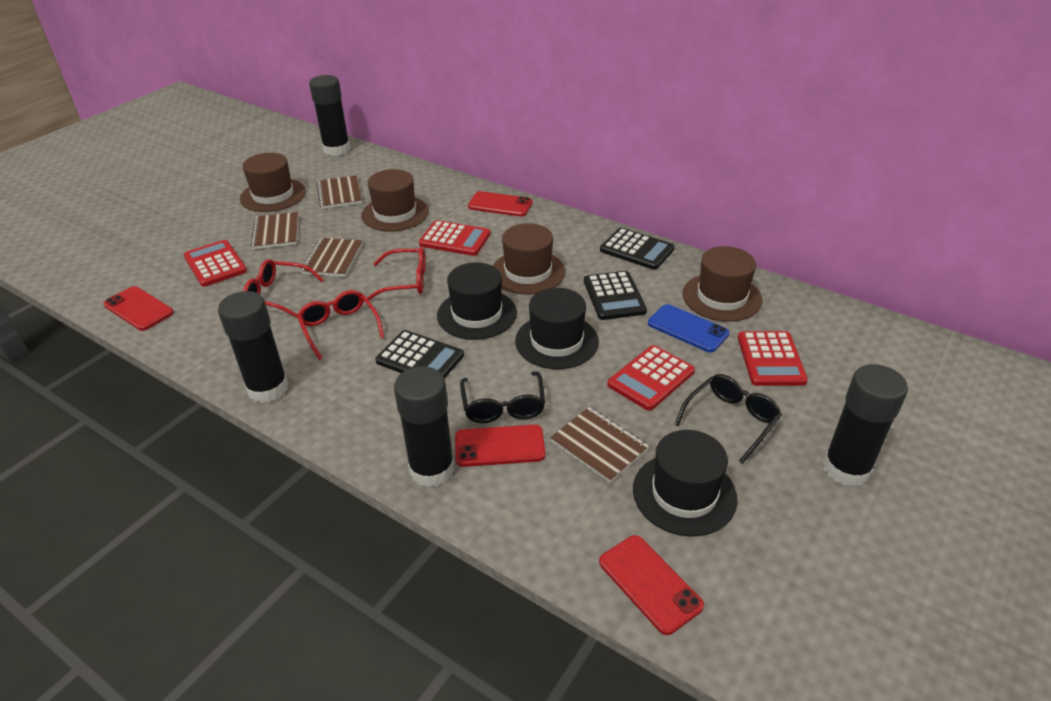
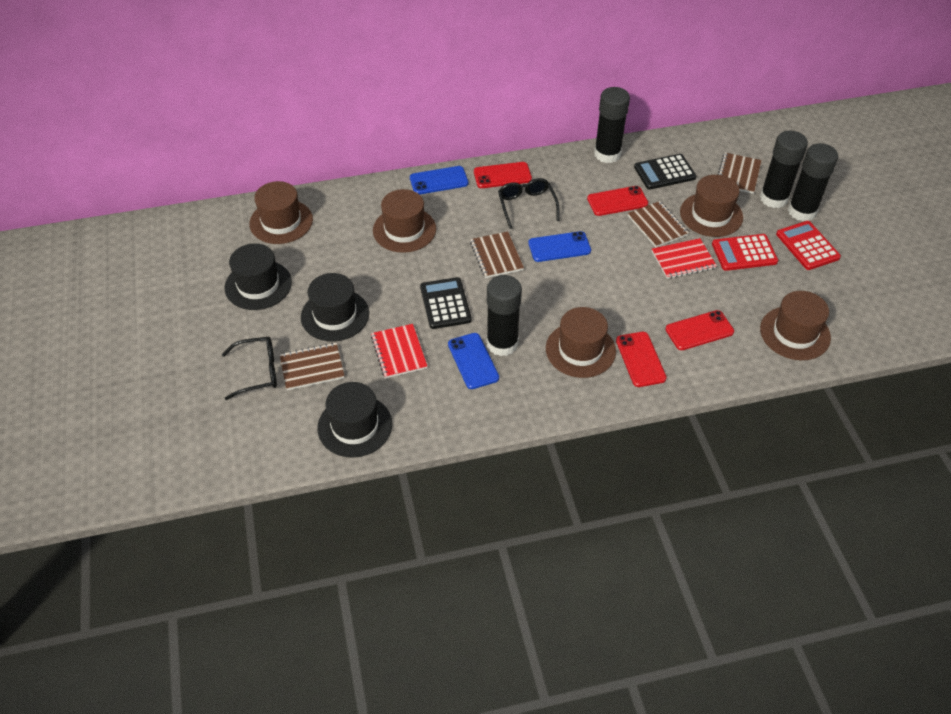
black calculator: 3 -> 2
blue phone: 1 -> 3
brown hat: 4 -> 5
red calculator: 4 -> 2
red glasses: 3 -> 0
red notebook: 0 -> 2

